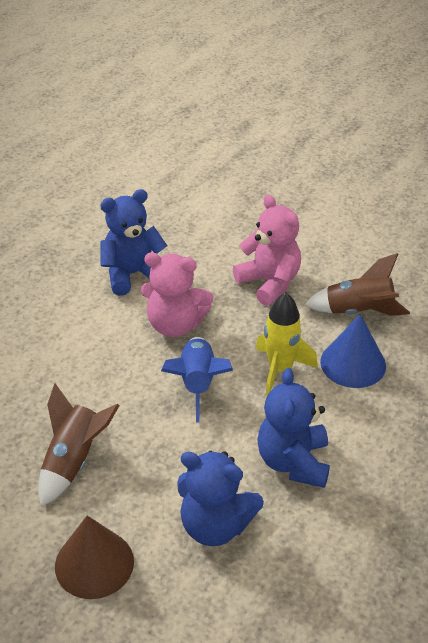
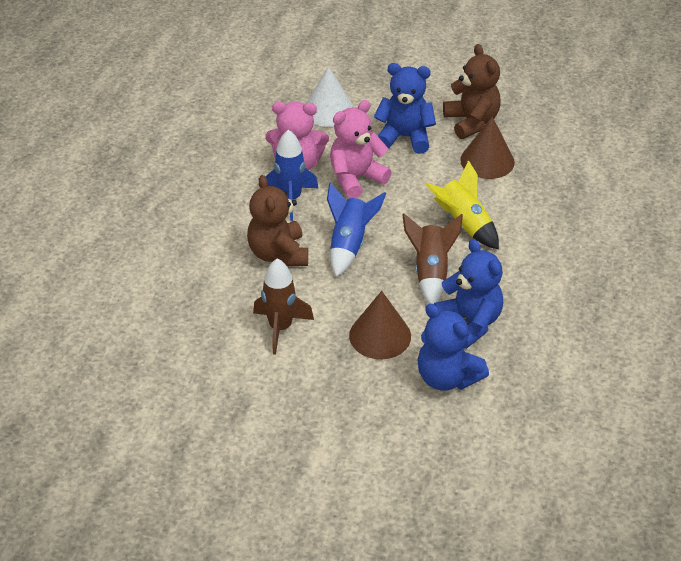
blue cone: 1 -> 0
blue rocket: 1 -> 2
brown cone: 1 -> 2
brown teddy bear: 0 -> 2
white cone: 0 -> 1

